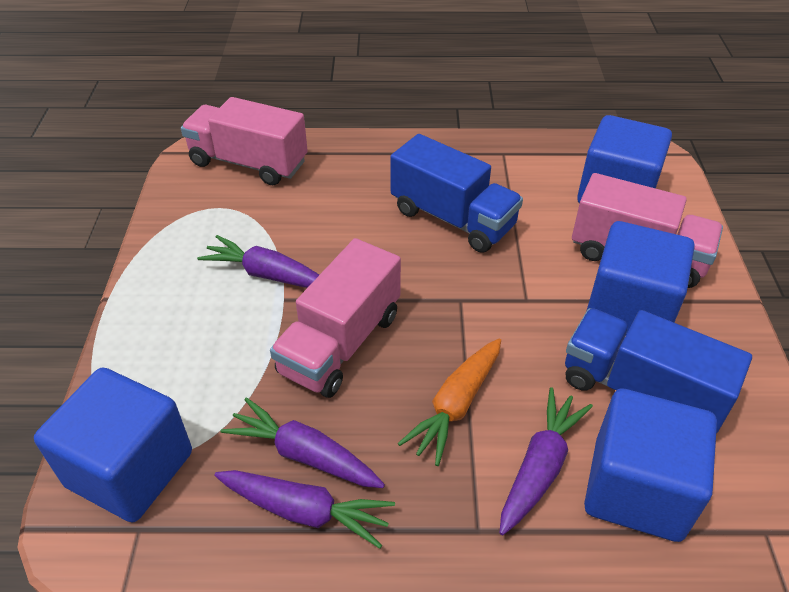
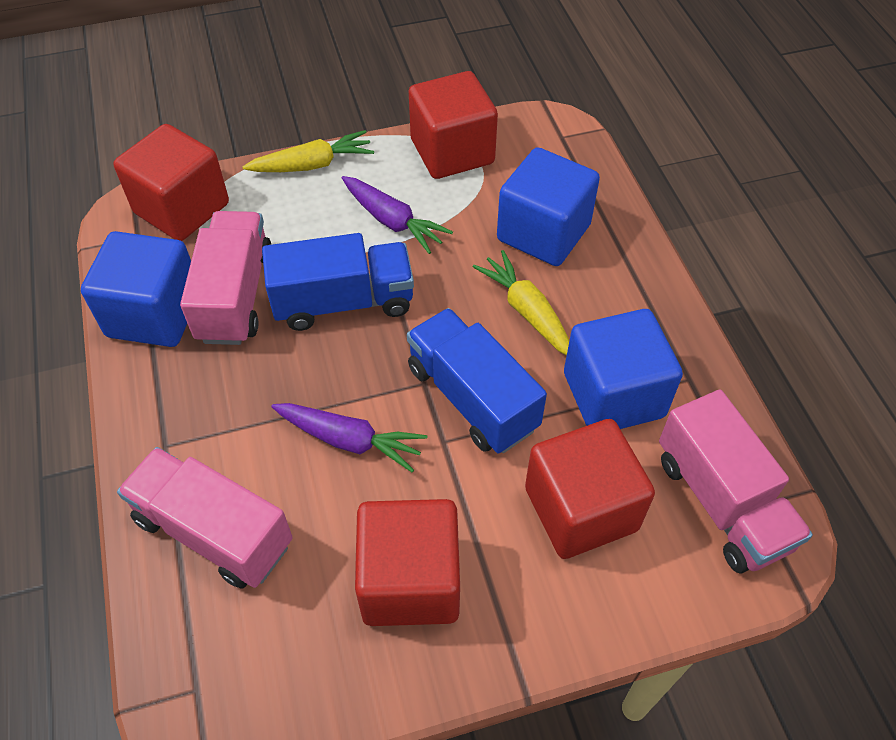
blue cube: 4 -> 3
orange carrot: 1 -> 0
purple carrot: 4 -> 2
red cube: 0 -> 4
yellow carrot: 0 -> 2

